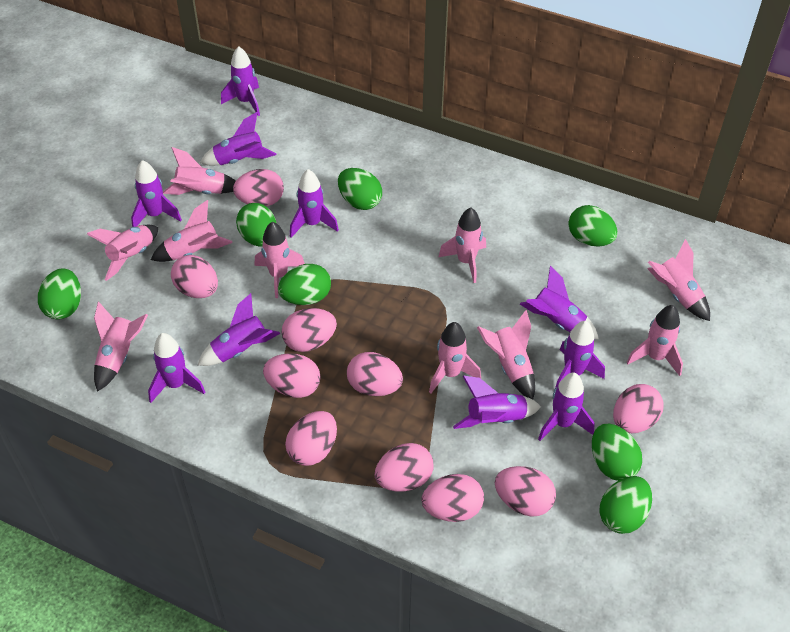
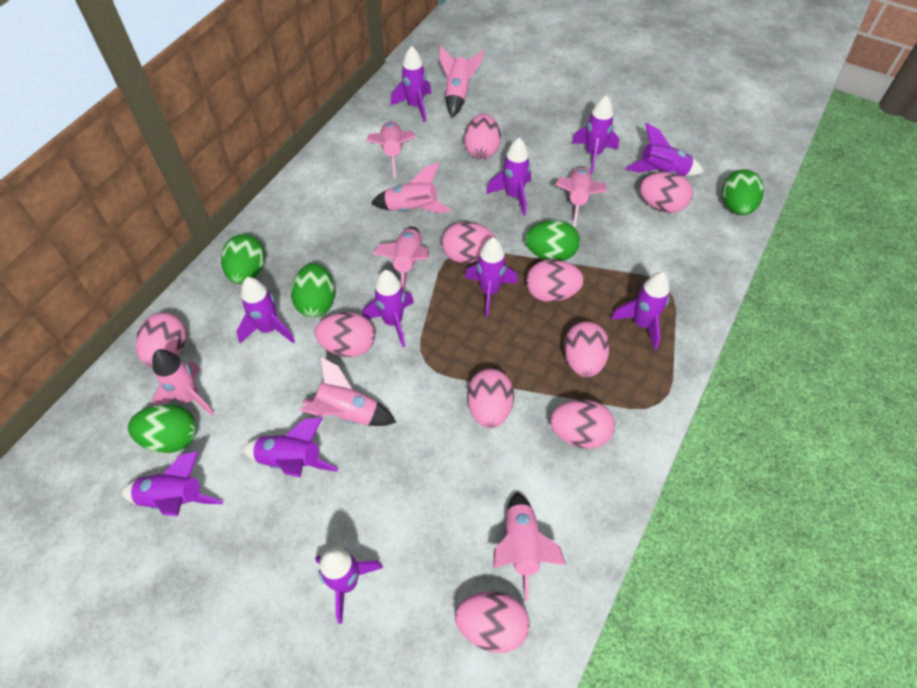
green egg: 7 -> 5
pink rocket: 10 -> 8
purple rocket: 10 -> 11

